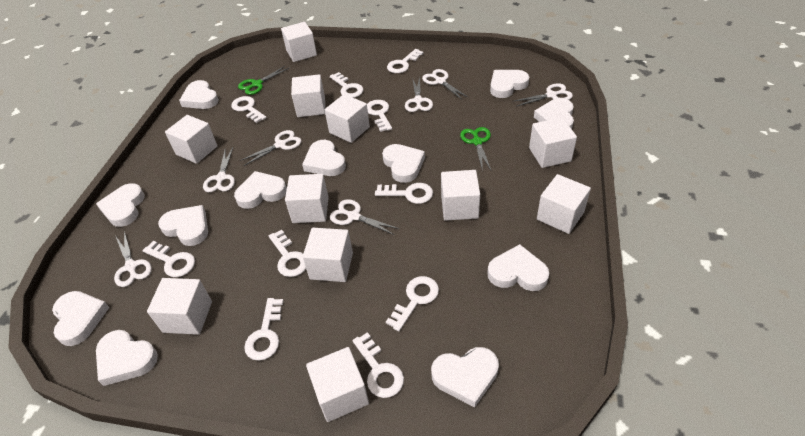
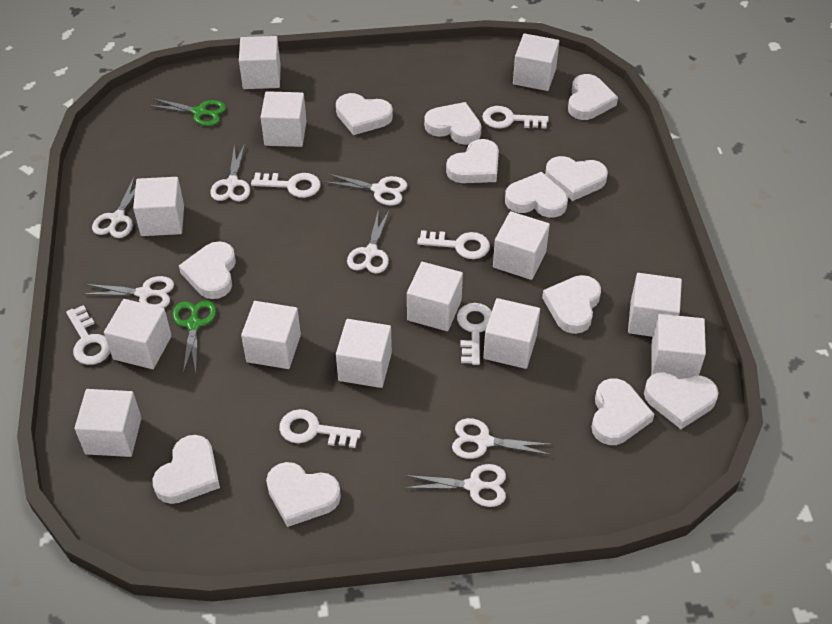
white cube: 11 -> 13
white key: 10 -> 6

